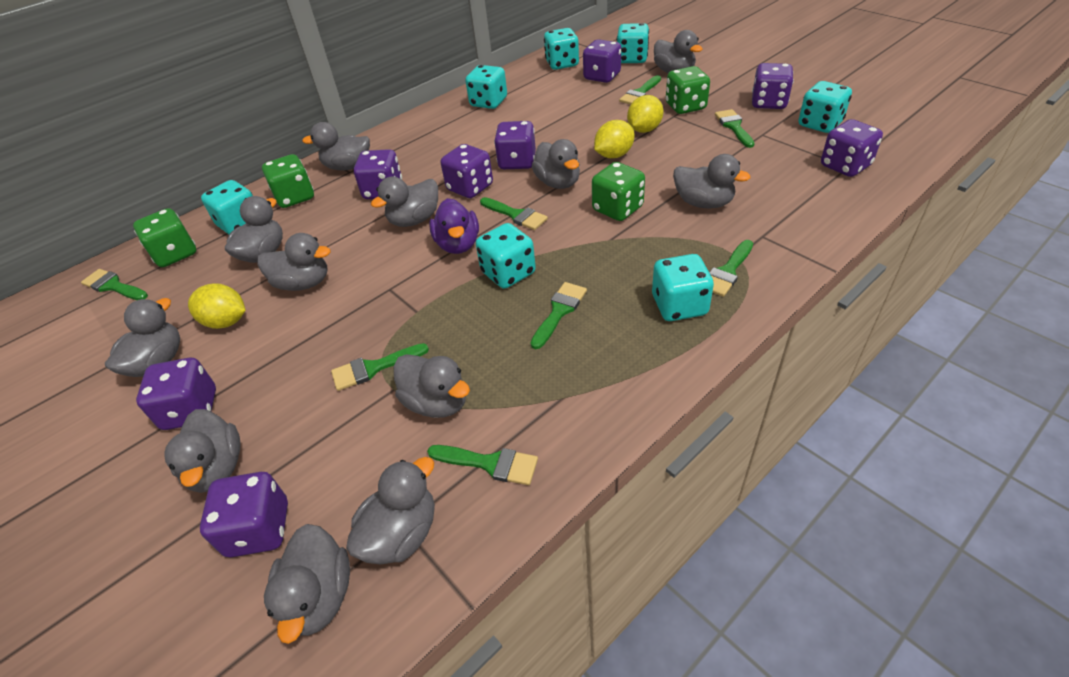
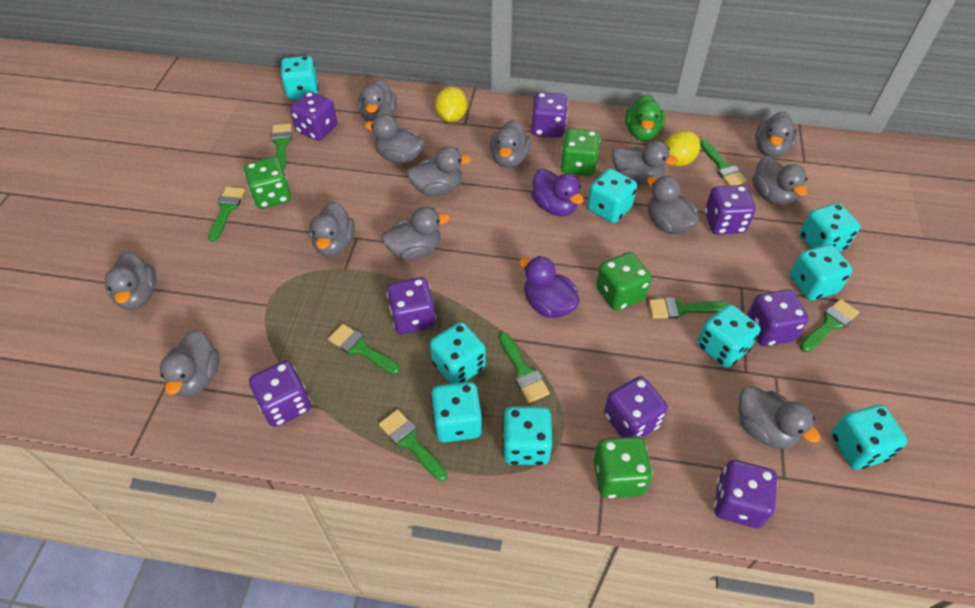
green duck: 0 -> 1
grey duck: 12 -> 13
purple duck: 1 -> 2
turquoise dice: 7 -> 9
yellow lemon: 3 -> 2

